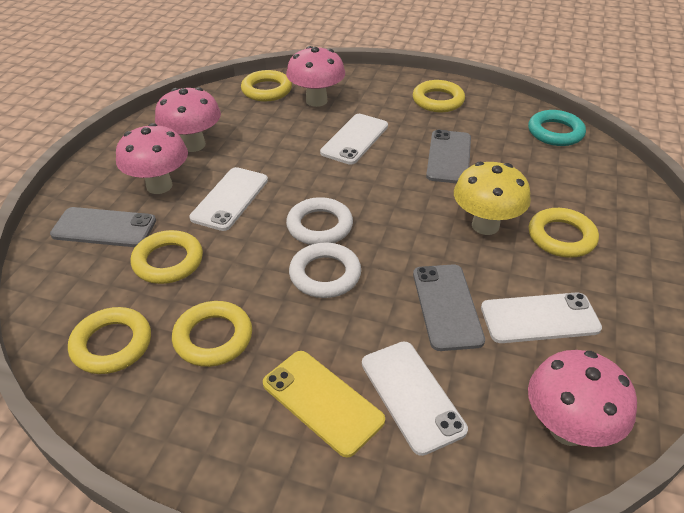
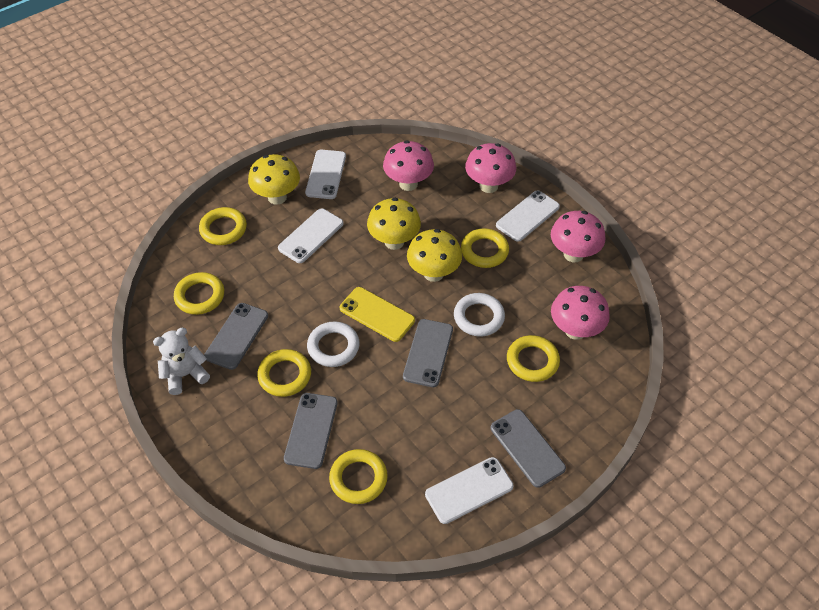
grey phone: 3 -> 4
turquoise ring: 1 -> 0
white teddy bear: 0 -> 1
yellow mushroom: 1 -> 3

